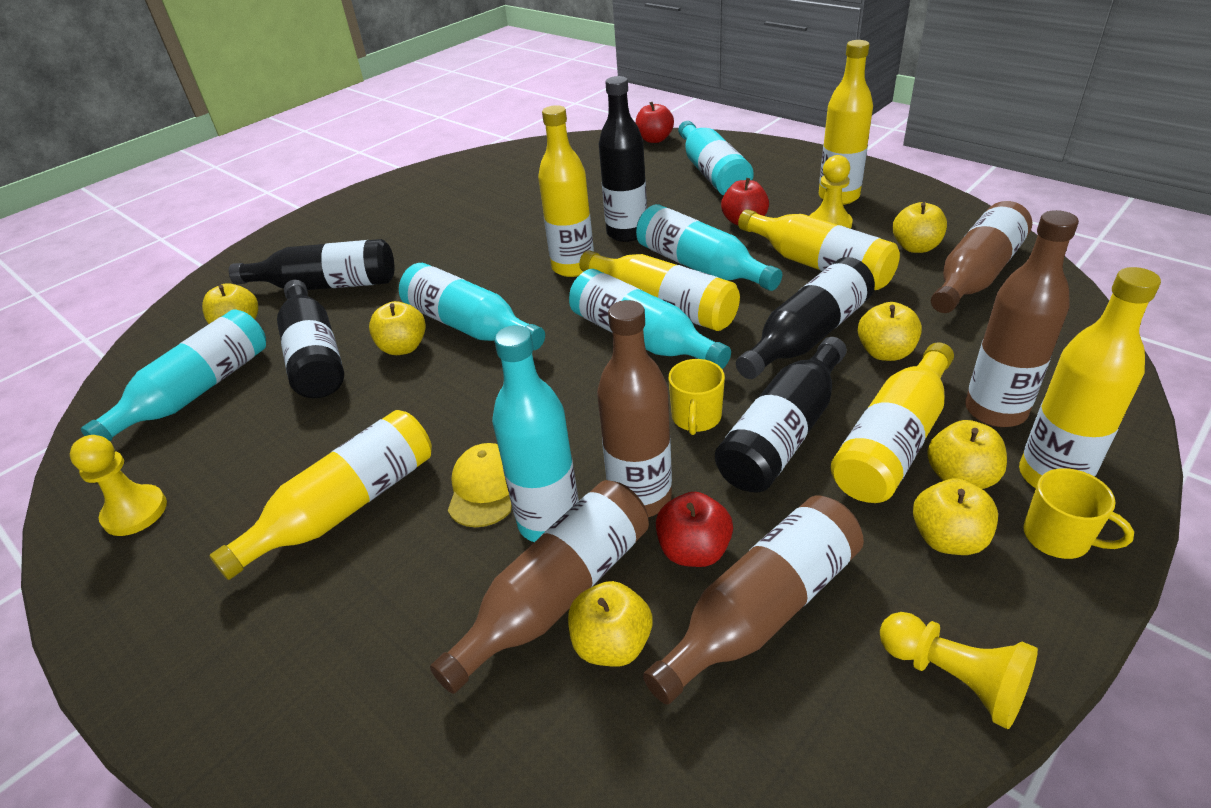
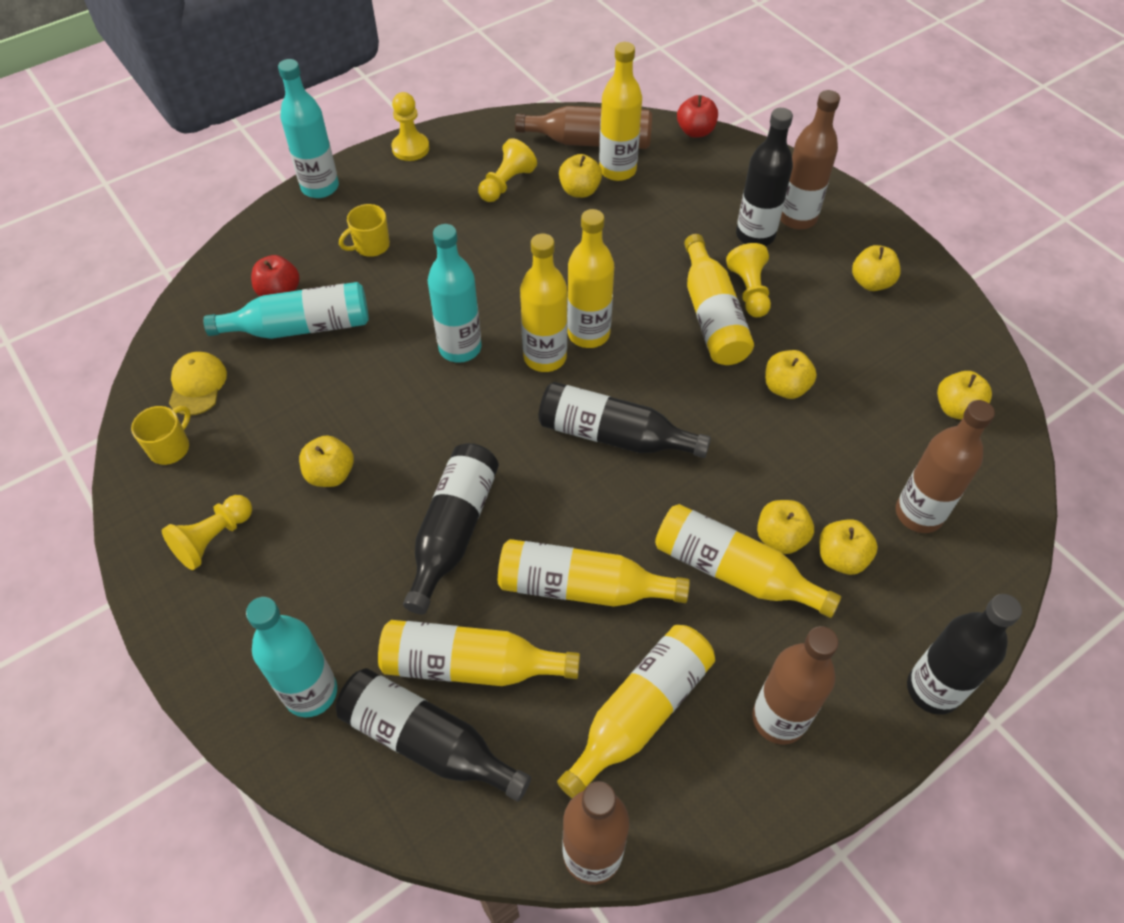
red apple: 3 -> 2
turquoise bottle: 6 -> 4
yellow bottle: 7 -> 8
yellow pawn: 3 -> 4

